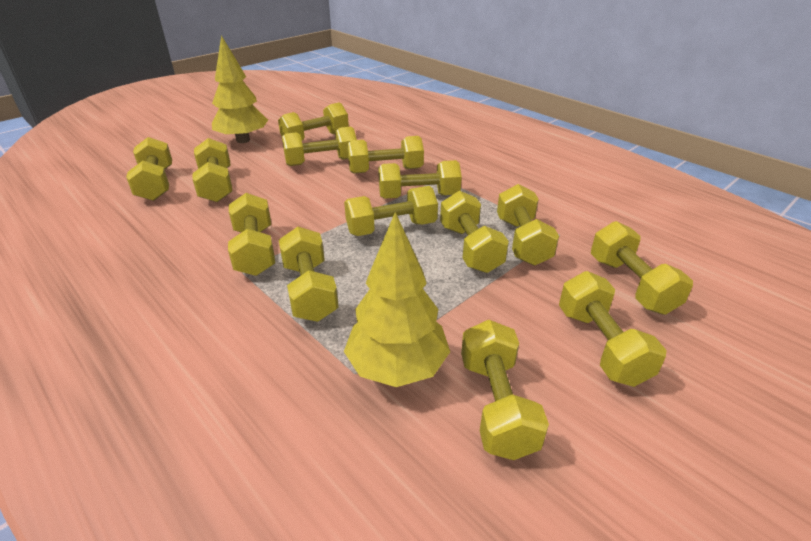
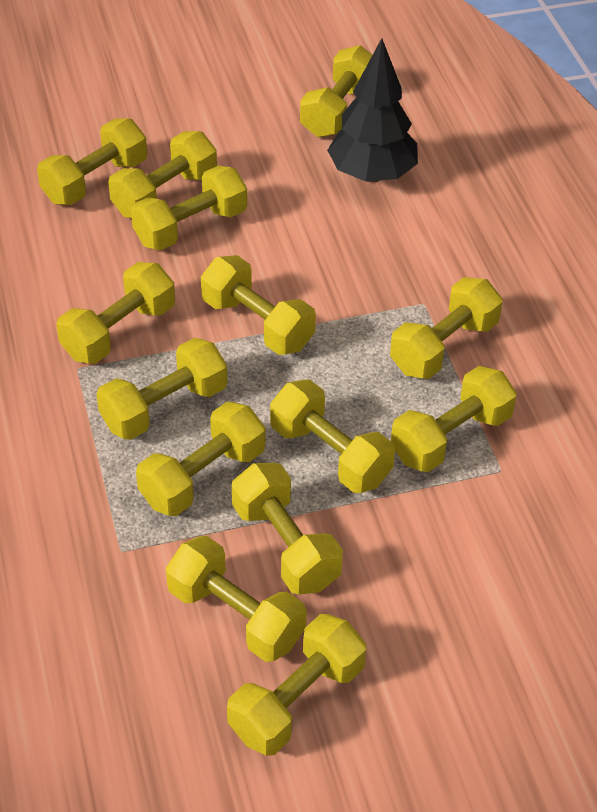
black tree: 0 -> 1
yellow tree: 2 -> 0

